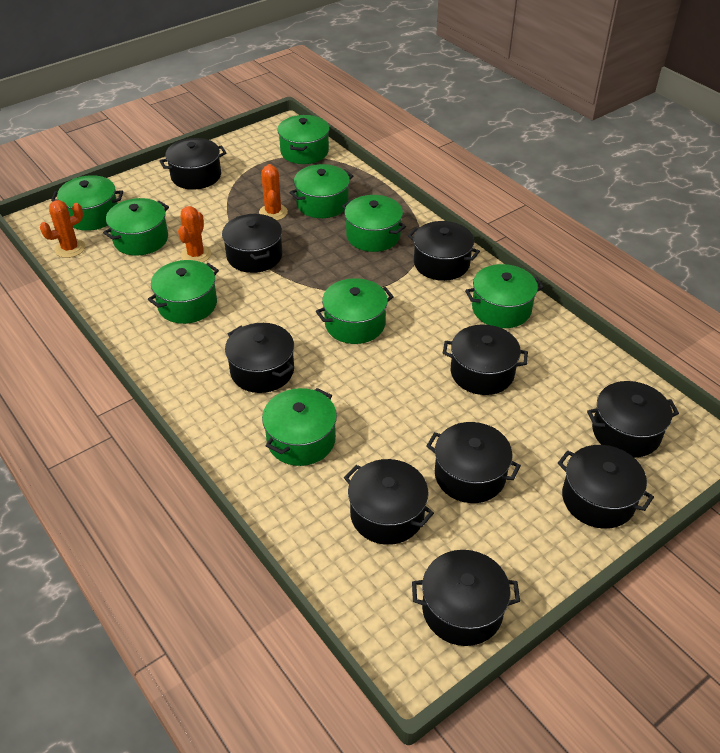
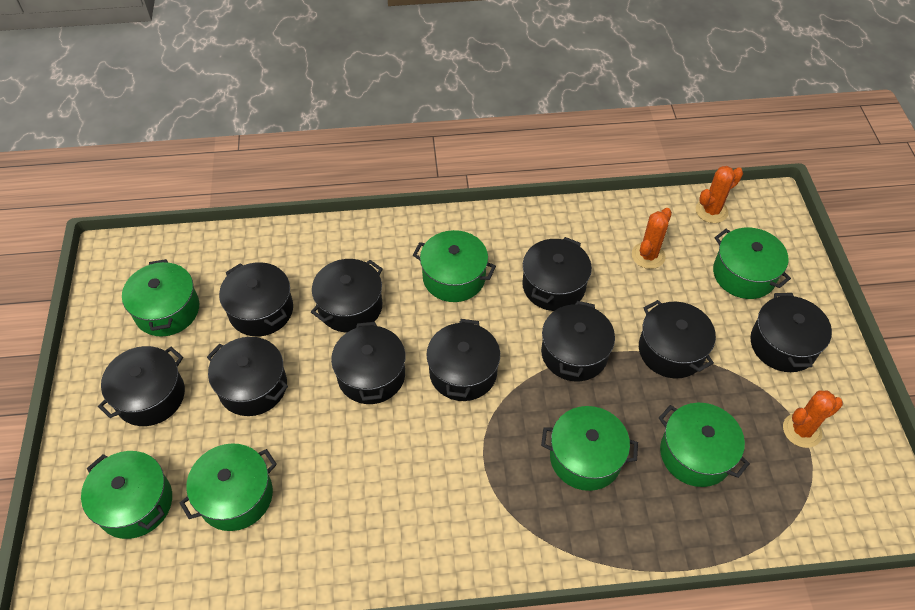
green pot: 9 -> 7

